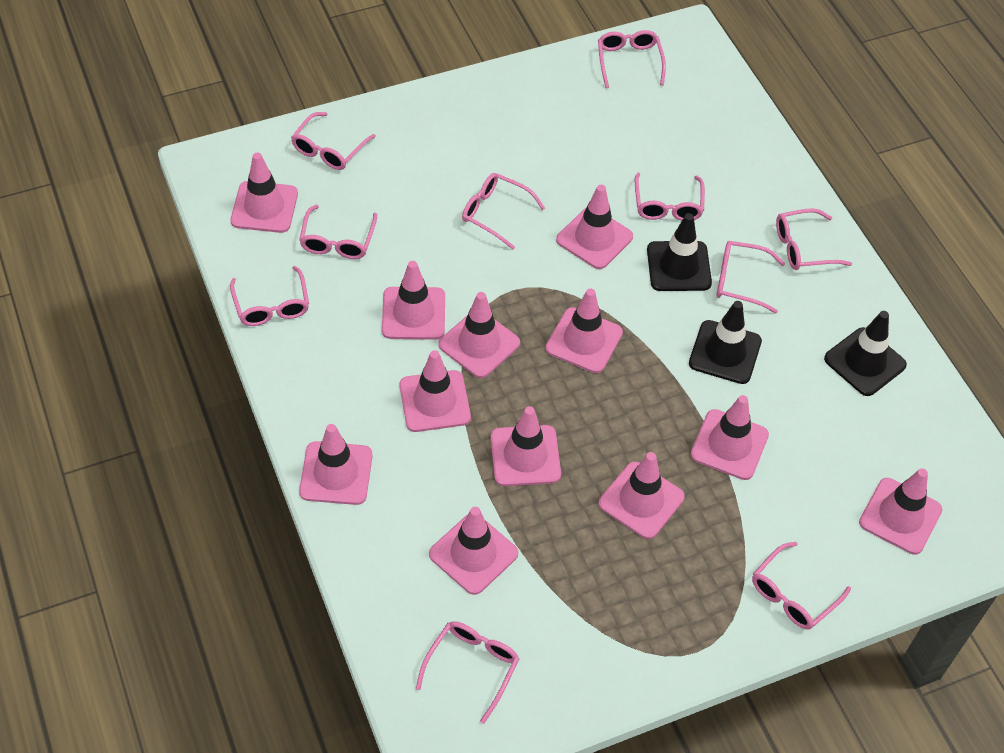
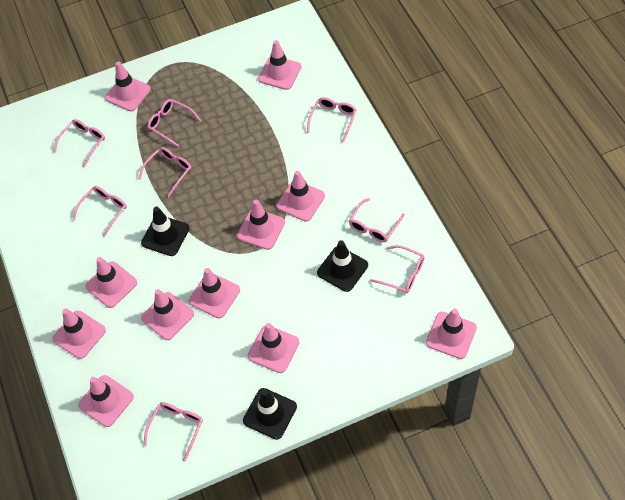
pink glasses: 10 -> 8
pink traffic cone: 12 -> 11

